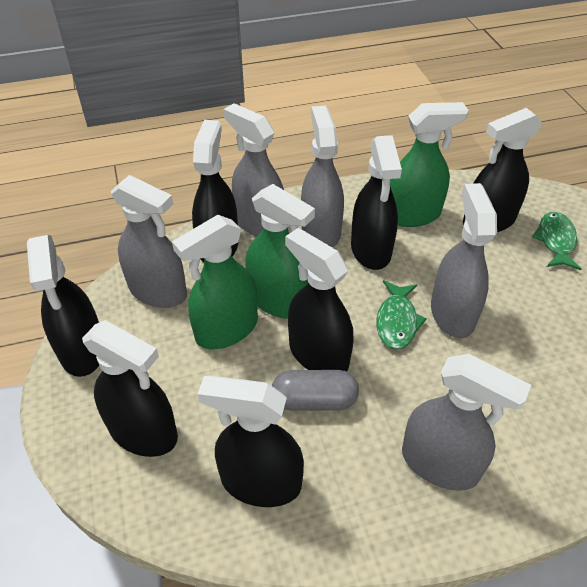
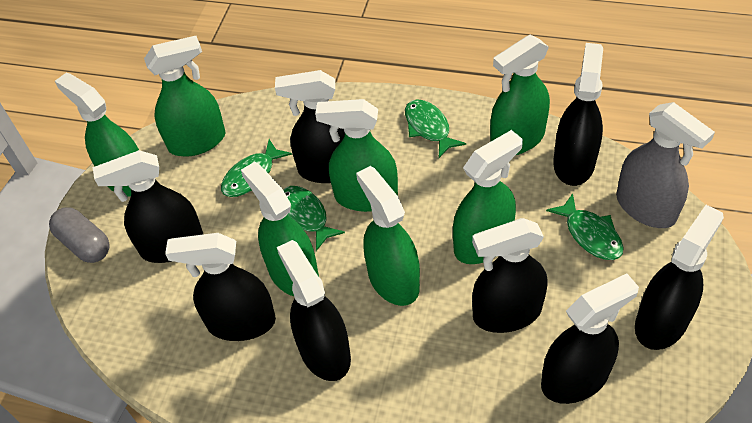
black spray bottle: 7 -> 8
green fish: 2 -> 4
green spray bottle: 3 -> 7
grey spray bottle: 5 -> 1

